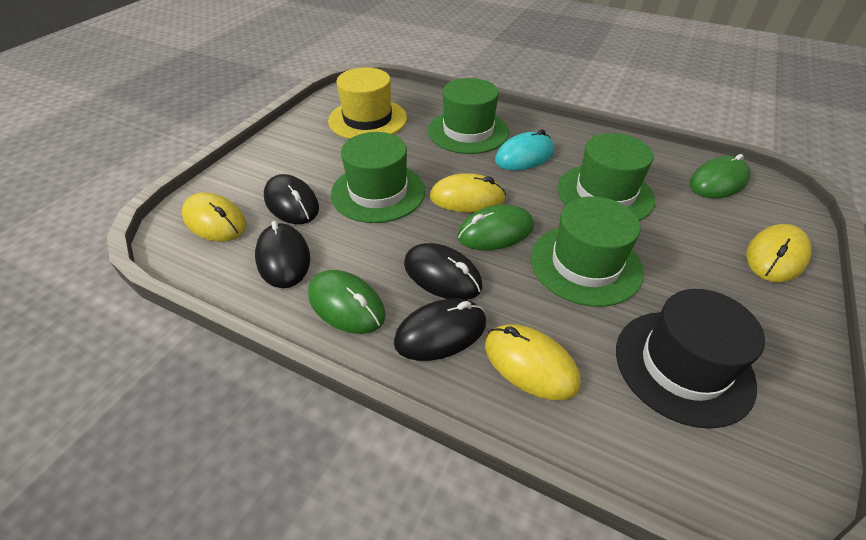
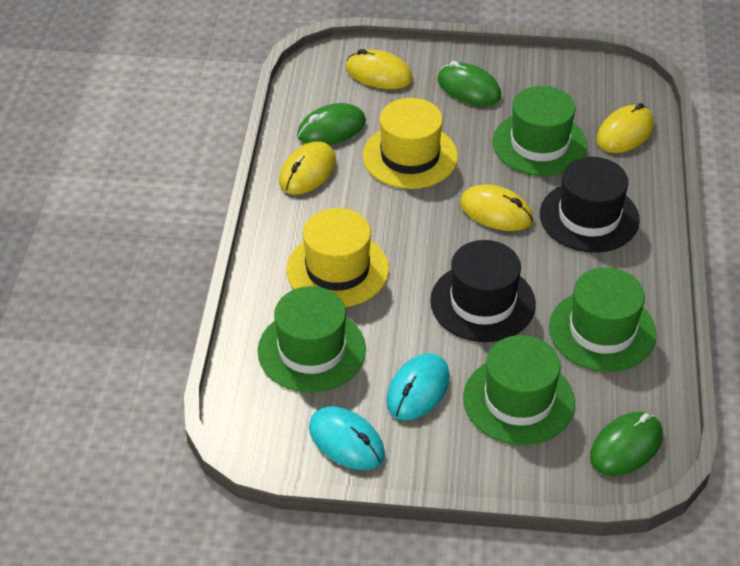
black hat: 1 -> 2
black mouse: 4 -> 0
turquoise mouse: 1 -> 2
yellow hat: 1 -> 2

